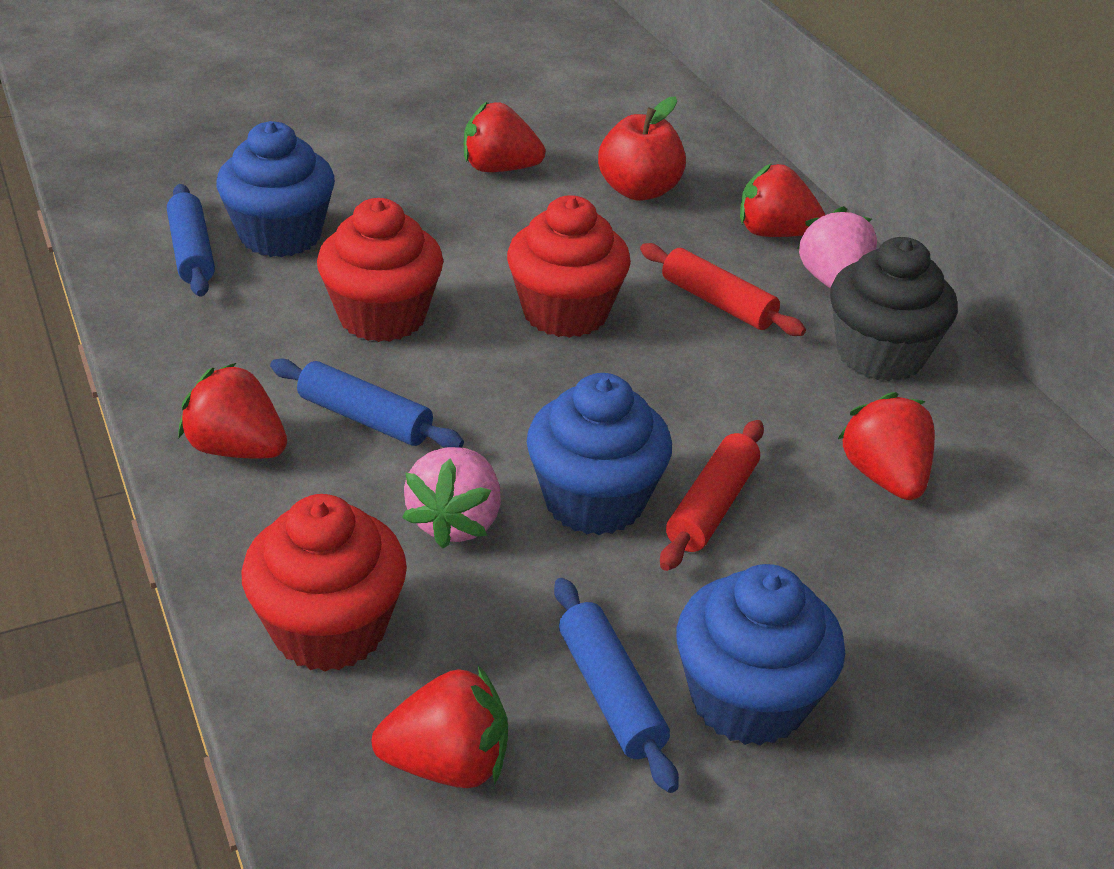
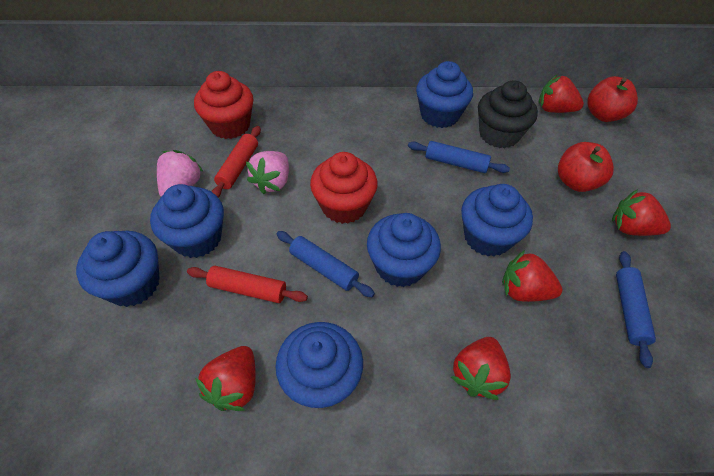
blue cupcake: 3 -> 6
red apple: 1 -> 2
red cupcake: 3 -> 2

